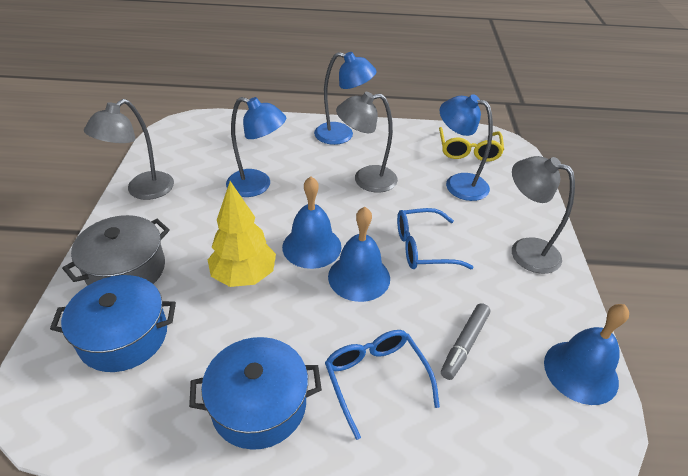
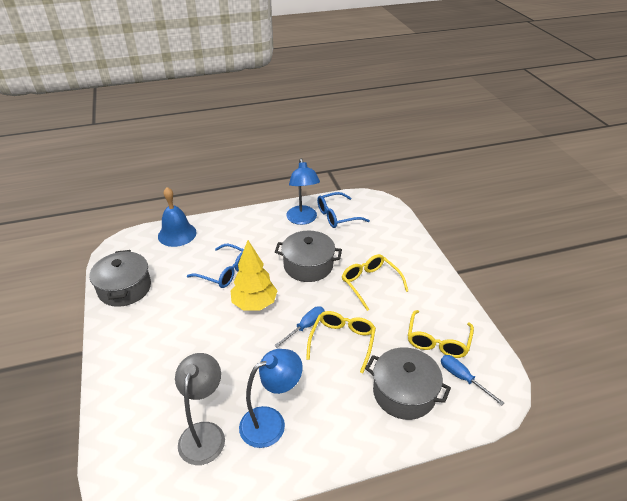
blue bell: 3 -> 1
blue lamp: 3 -> 2
blue pot: 2 -> 0
blue screwdriver: 0 -> 2
grey lamp: 3 -> 1
grey marker: 1 -> 0
grey pot: 1 -> 3
yellow glasses: 1 -> 3

